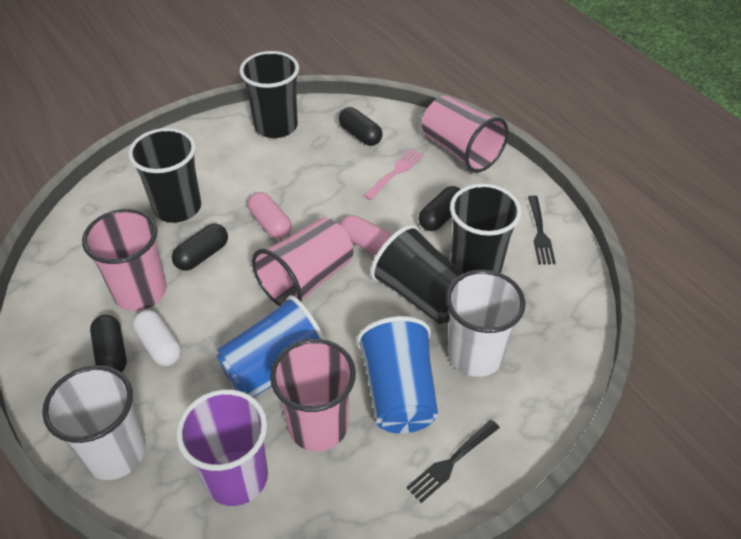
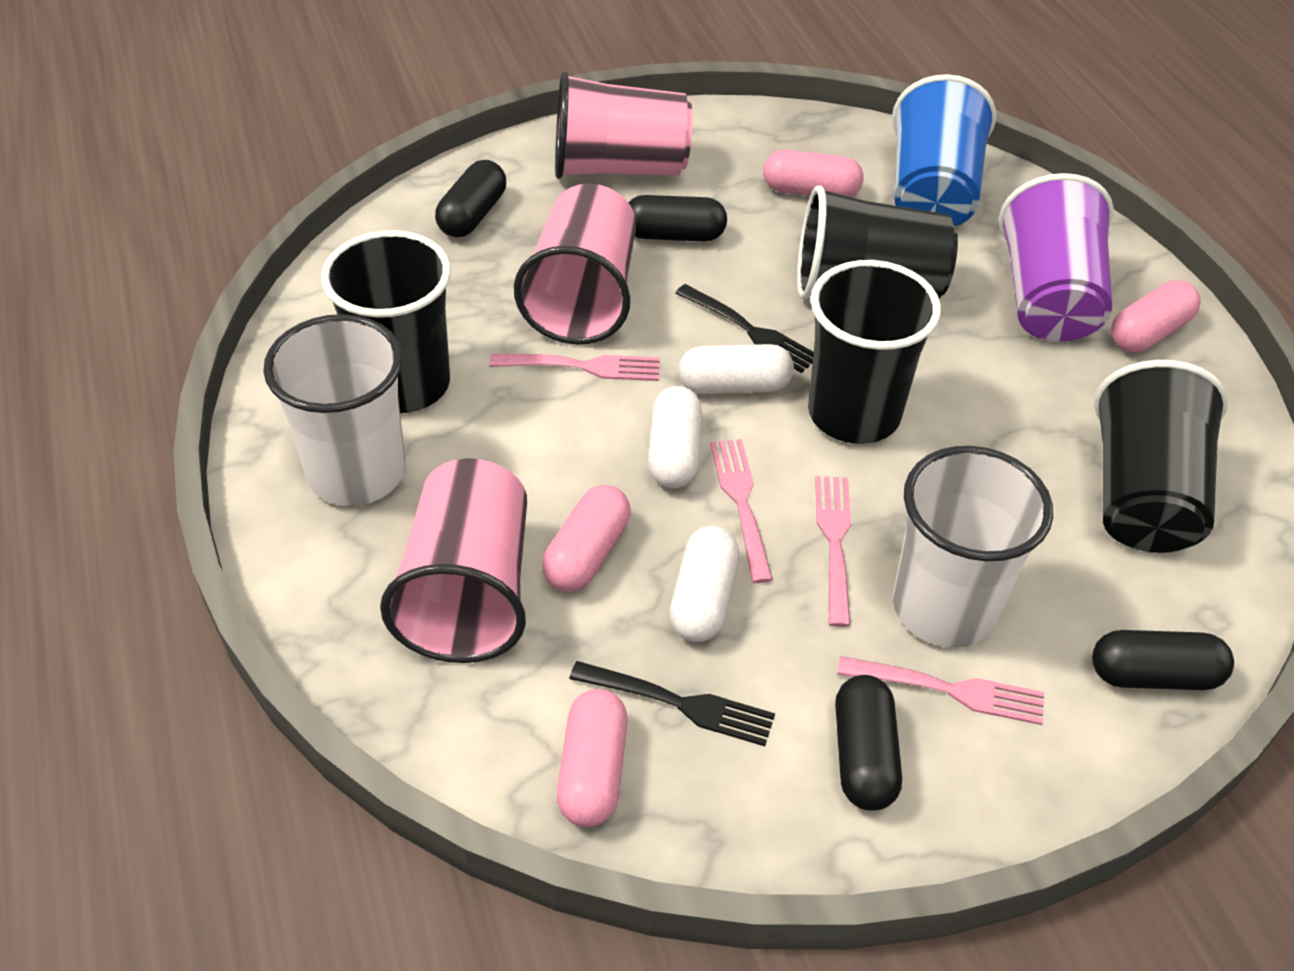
blue cup: 2 -> 1
pink capsule: 2 -> 4
pink cup: 4 -> 3
pink fork: 1 -> 4
white capsule: 1 -> 3

